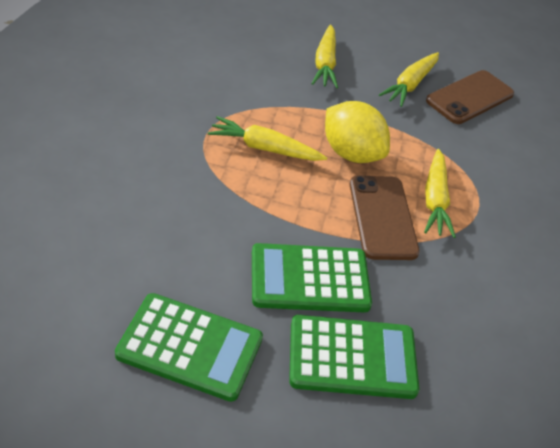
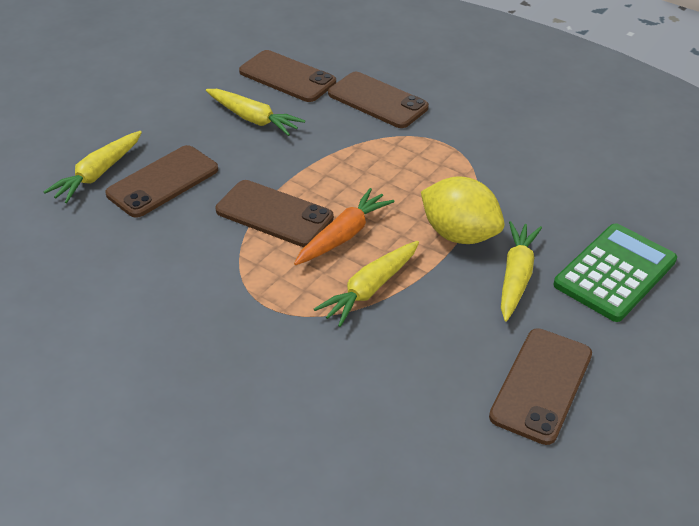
brown phone: 2 -> 5
green calculator: 3 -> 1
orange carrot: 0 -> 1

